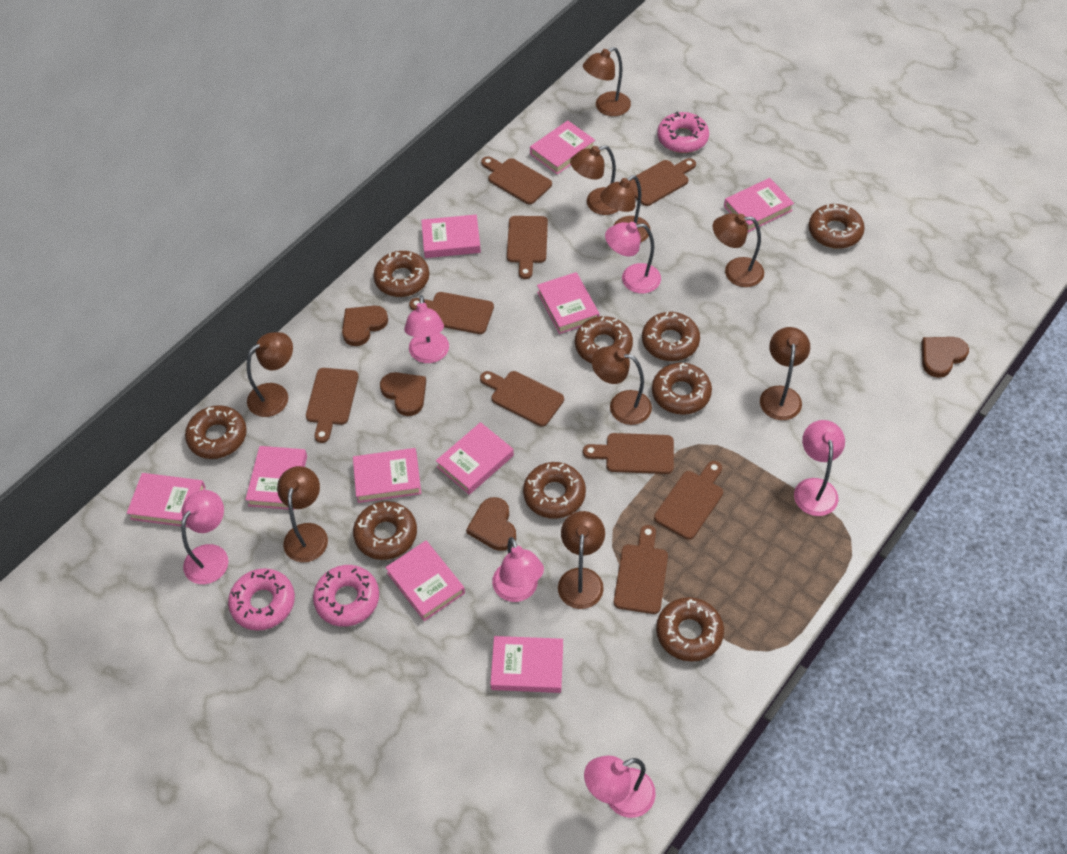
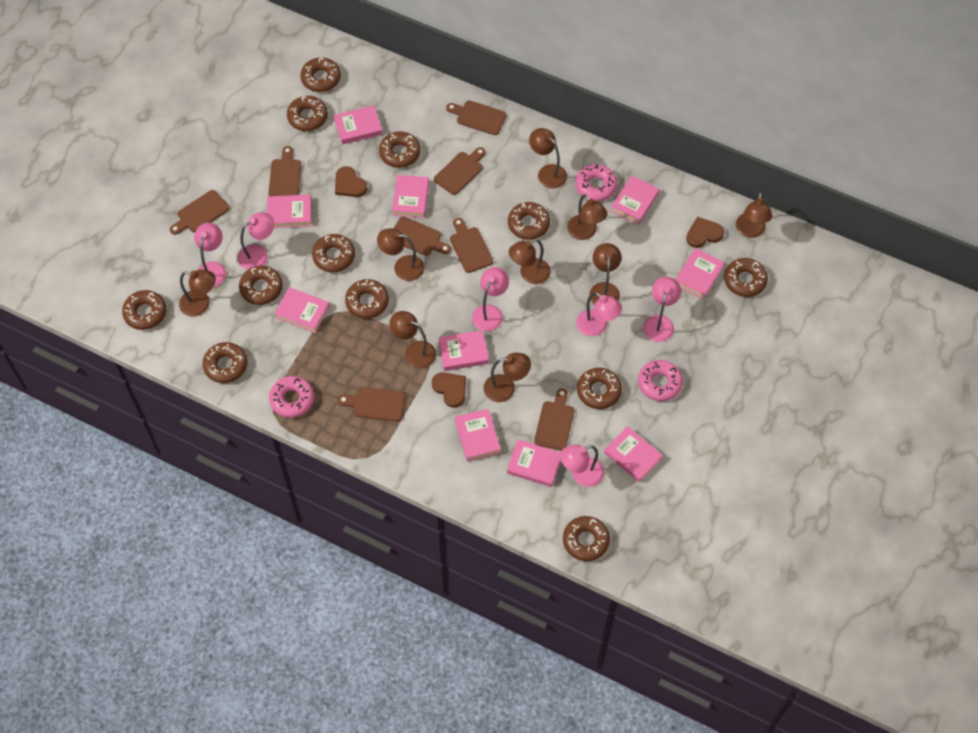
brown cutting board: 9 -> 8
brown donut: 9 -> 12
brown heart: 4 -> 3

